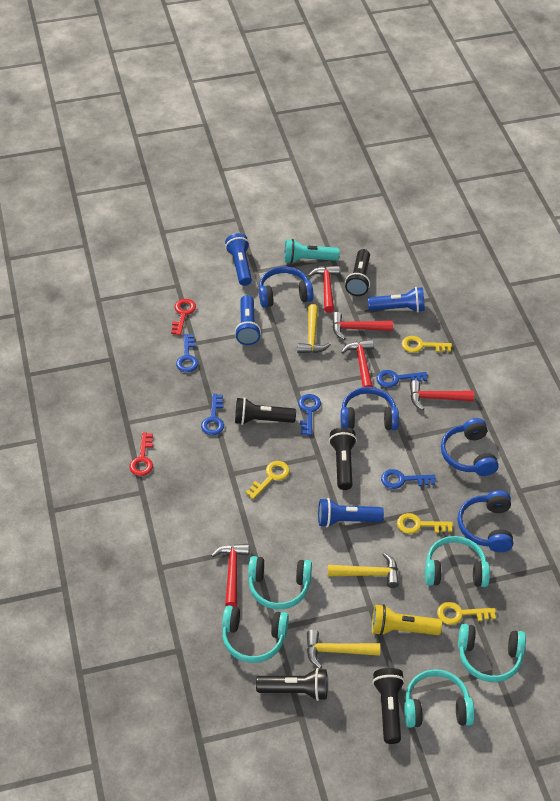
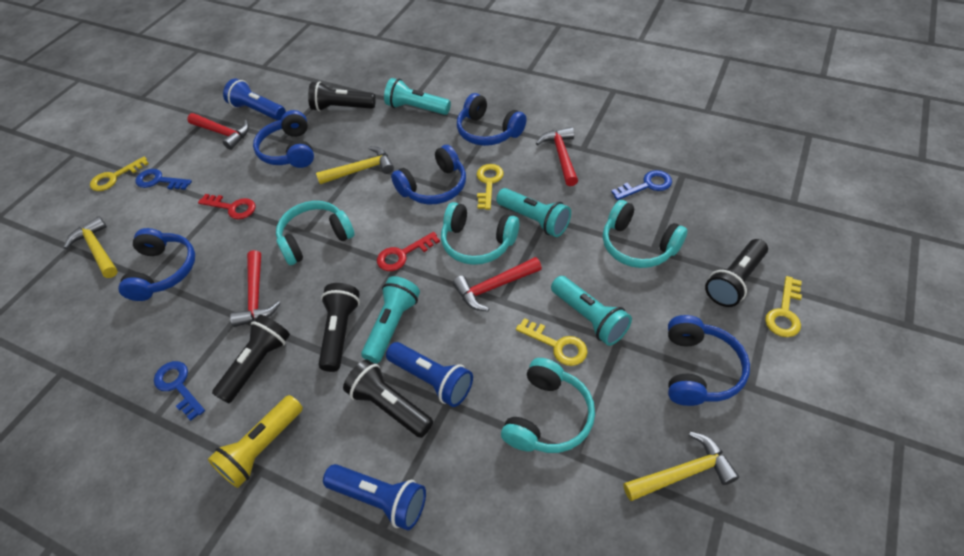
blue flashlight: 4 -> 3
blue headphones: 4 -> 5
blue key: 5 -> 3
red hammer: 5 -> 4
turquoise flashlight: 1 -> 4
turquoise headphones: 5 -> 4

